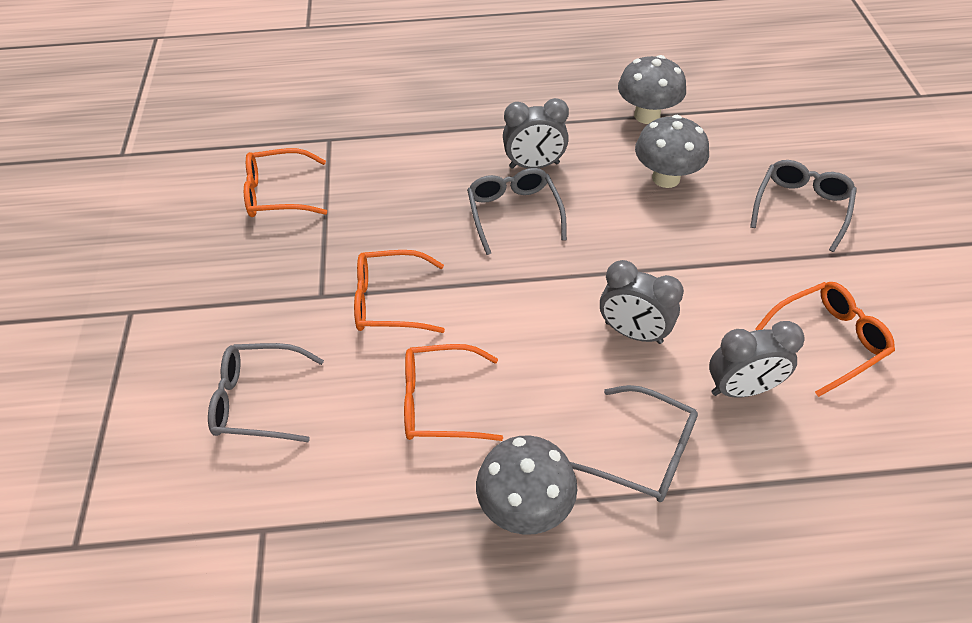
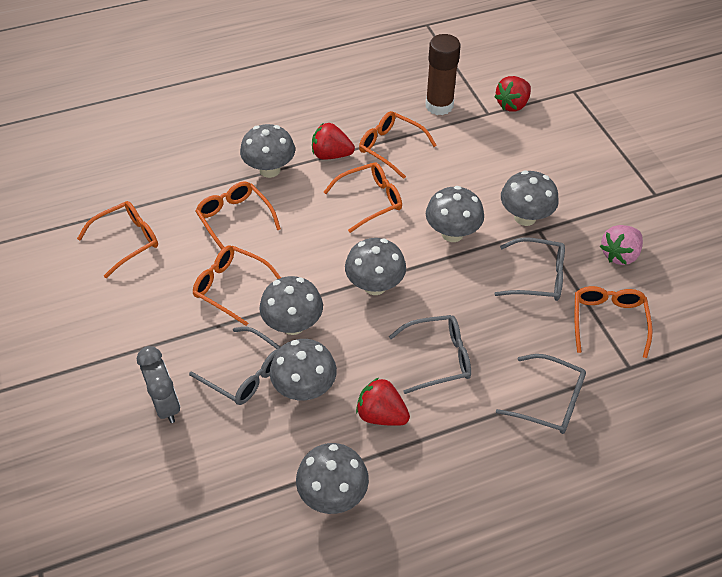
brown glue stick: 0 -> 1
grey clock: 3 -> 1
grey mushroom: 3 -> 7
orange glasses: 4 -> 6
pink strawberry: 0 -> 1
red strawberry: 0 -> 3

